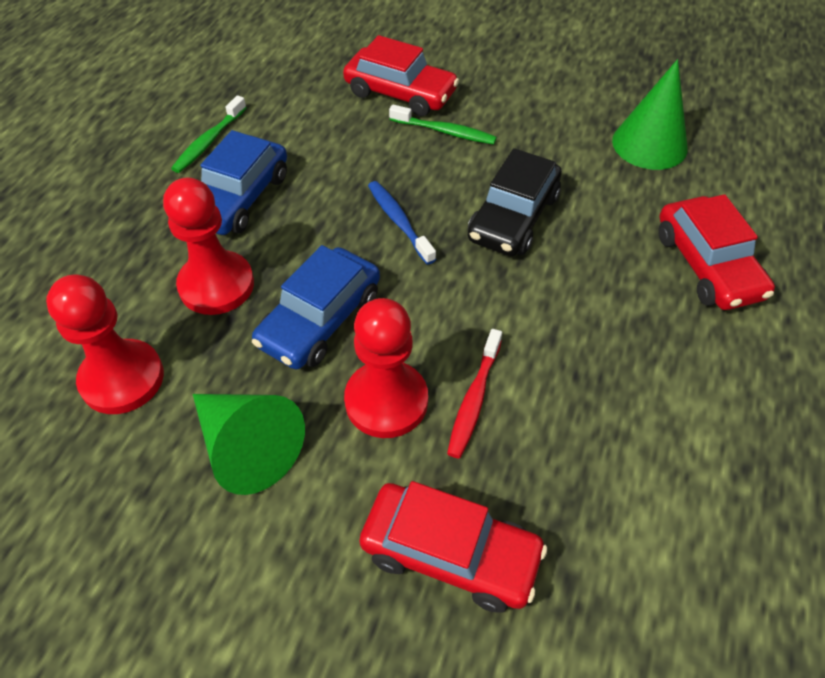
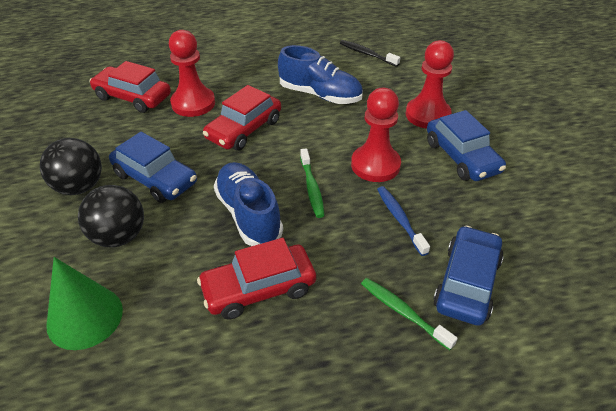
black ball: 0 -> 2
black car: 1 -> 0
black toothbrush: 0 -> 1
blue car: 2 -> 3
blue shoe: 0 -> 2
green cone: 2 -> 1
red toothbrush: 1 -> 0

